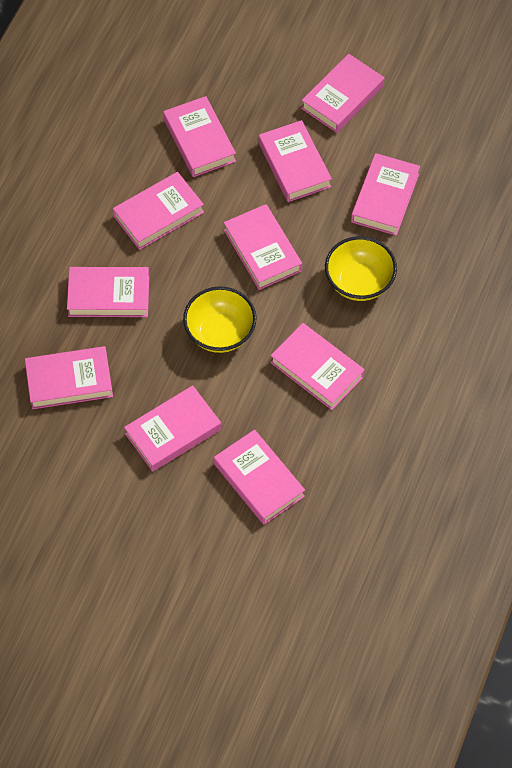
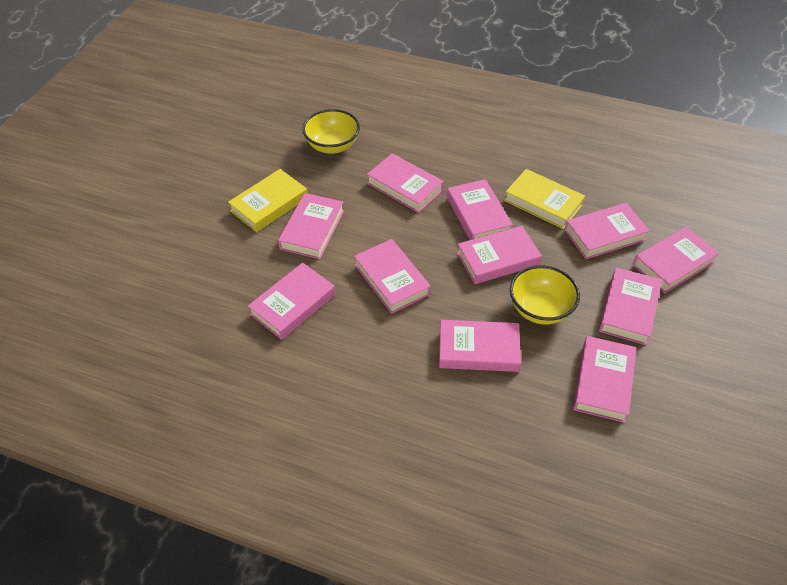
yellow book: 0 -> 2

